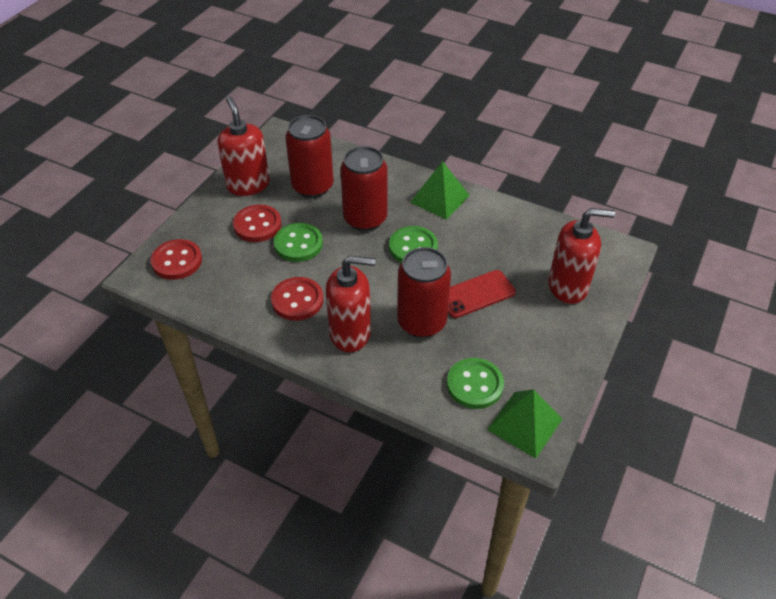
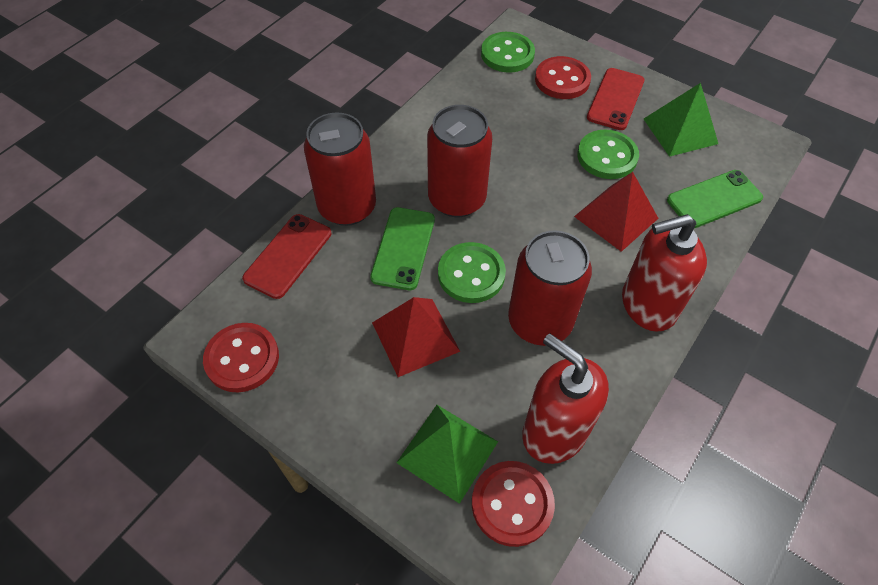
green phone: 0 -> 2
red phone: 1 -> 2
red pyramid: 0 -> 2
red soap dispenser: 3 -> 2

